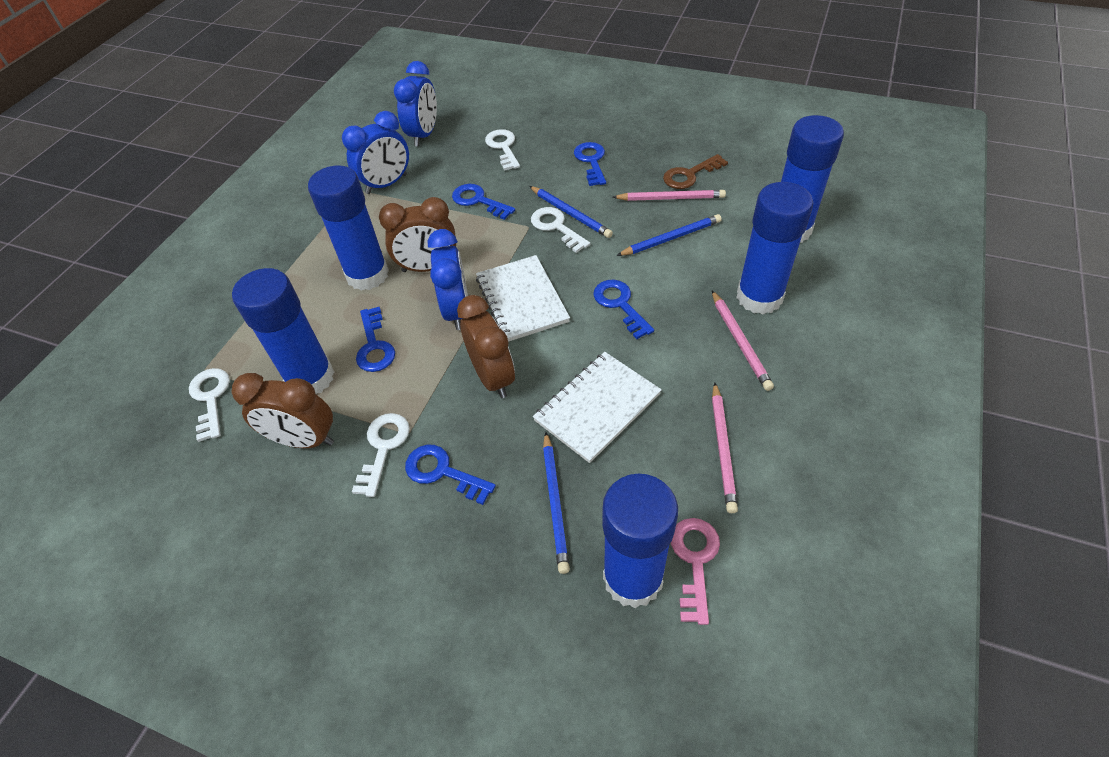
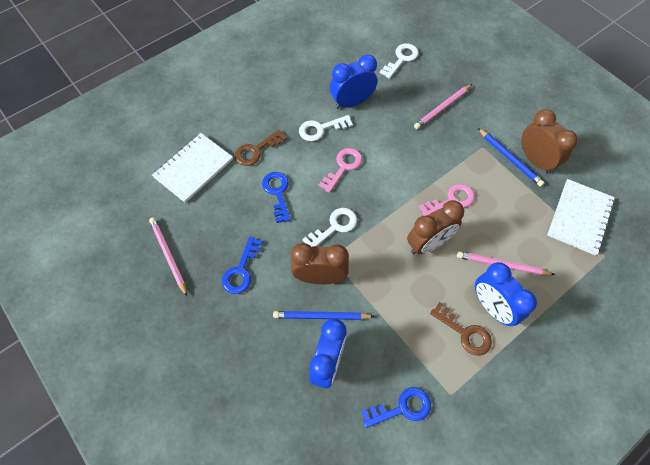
blue glue stick: 5 -> 0
blue key: 5 -> 3
blue pencil: 3 -> 2
brown key: 1 -> 2
pink key: 1 -> 2
white key: 4 -> 3

